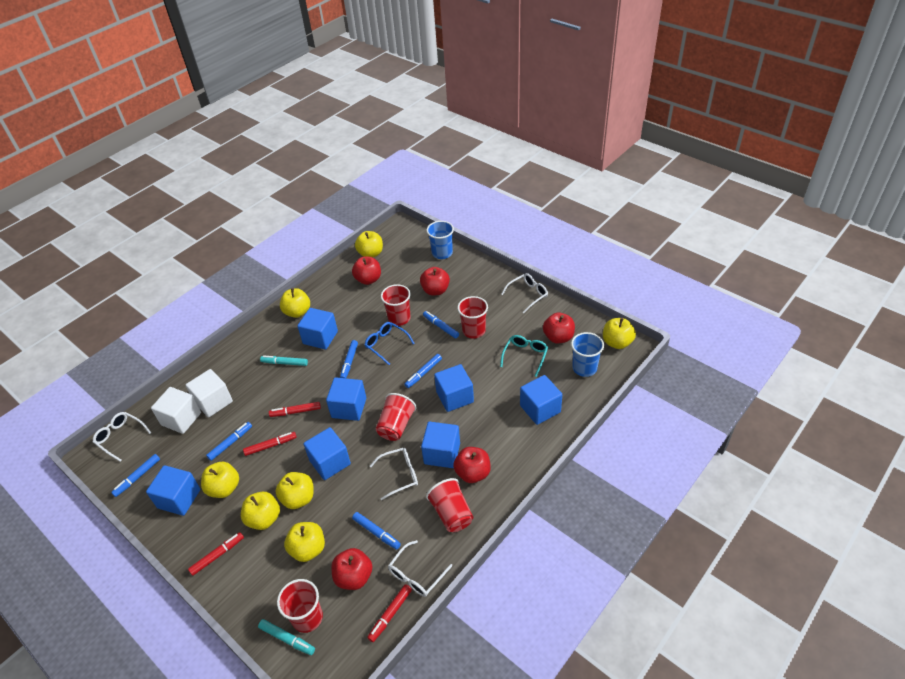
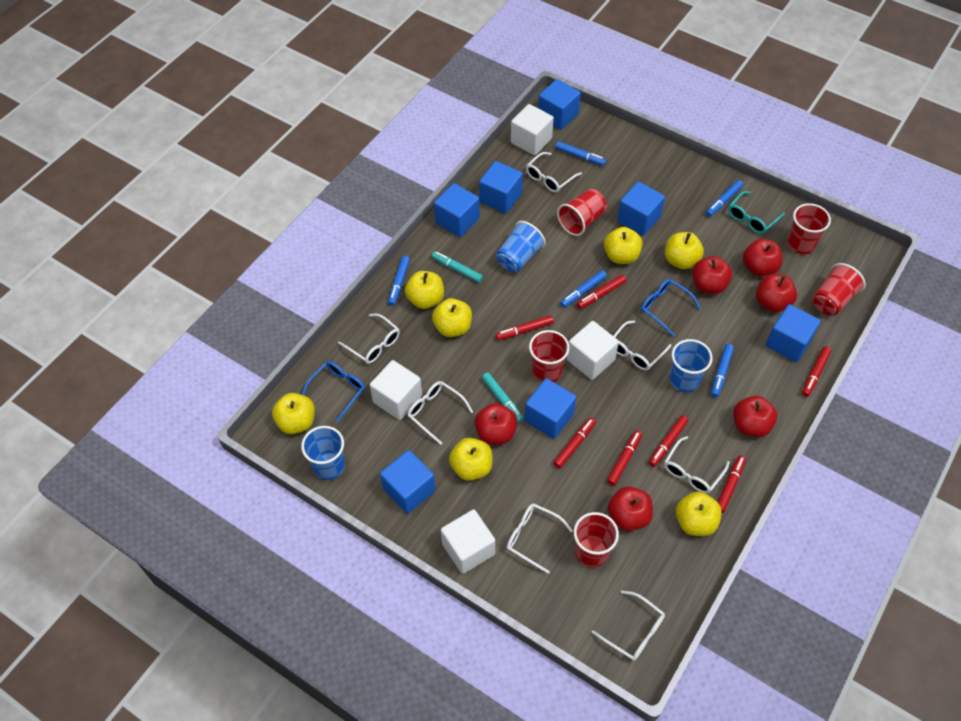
blue cup: 2 -> 3
blue glasses: 1 -> 2
blue marker: 6 -> 5
red apple: 5 -> 6
red marker: 4 -> 7
white cube: 2 -> 4
white glasses: 4 -> 7

